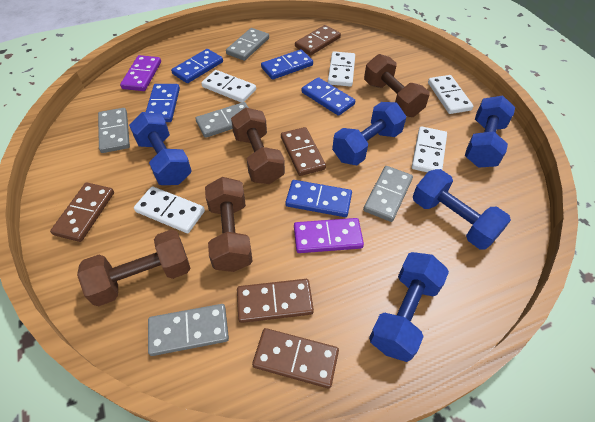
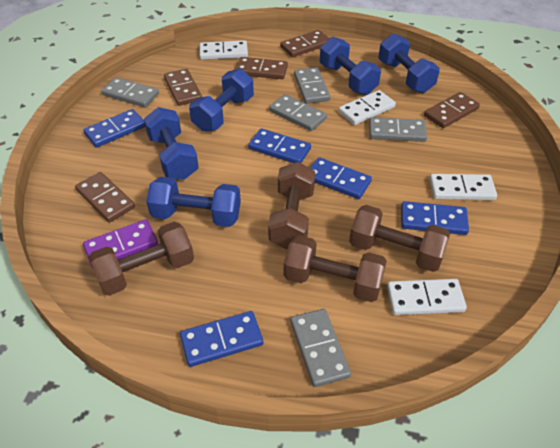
purple domino: 2 -> 1
white domino: 5 -> 4

